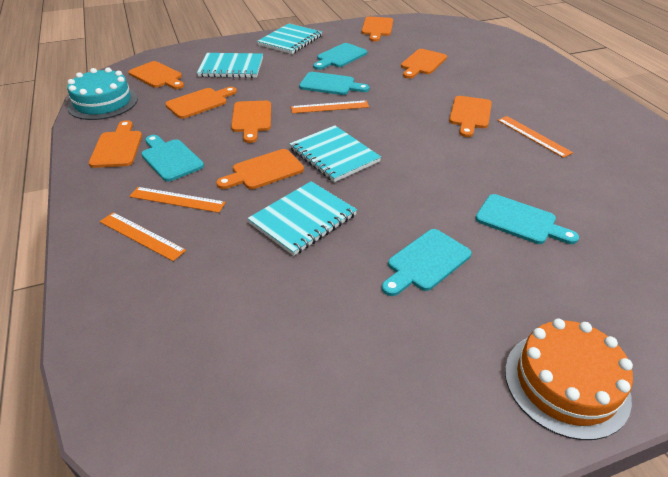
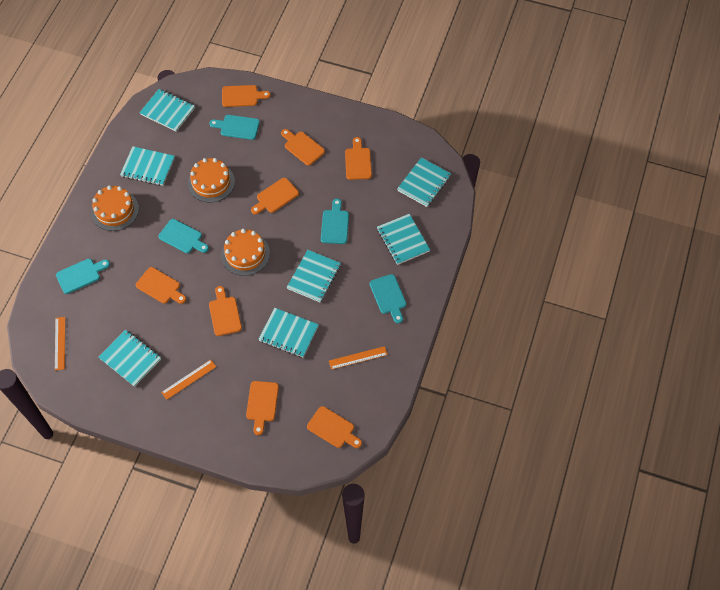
orange cake: 1 -> 3
orange ruler: 4 -> 3
turquoise cake: 1 -> 0
turquoise notebook: 4 -> 7

